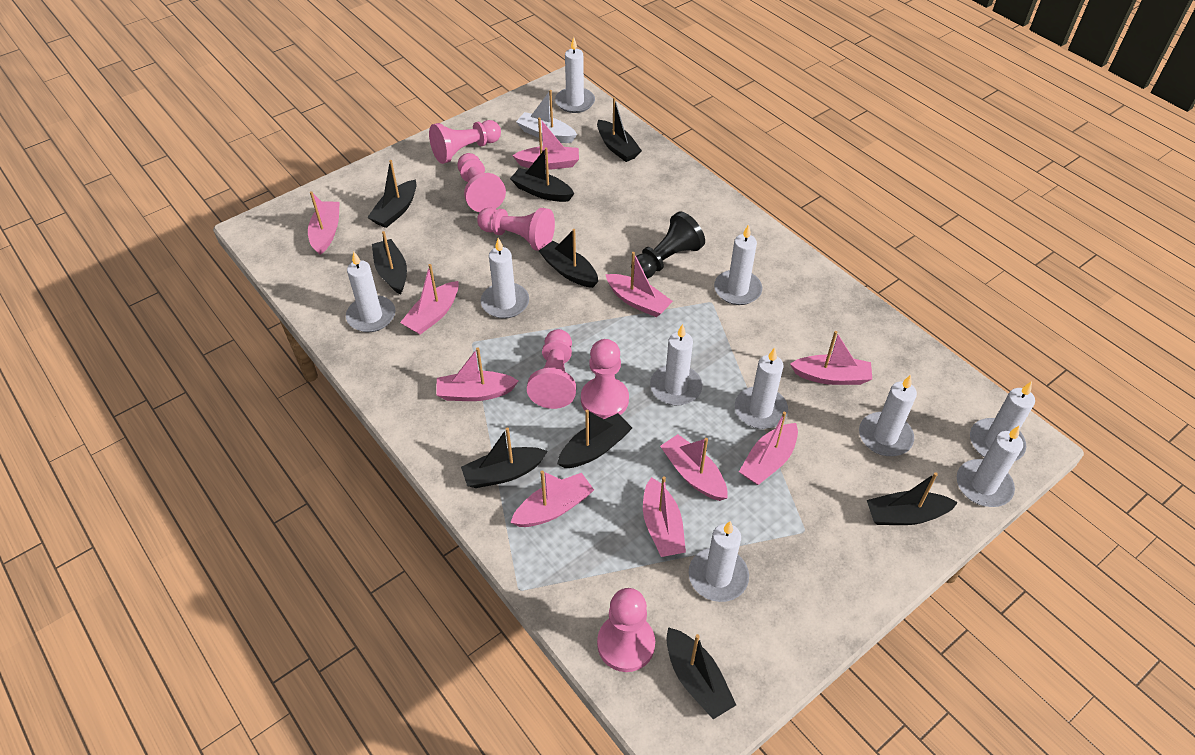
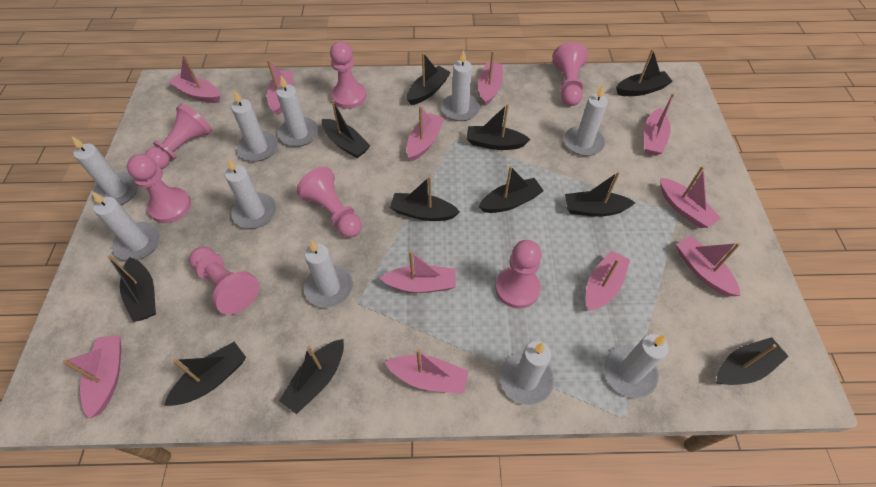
black boat: 9 -> 11
black pawn: 1 -> 0
pink boat: 10 -> 11
pink pawn: 6 -> 7
white boat: 1 -> 0

